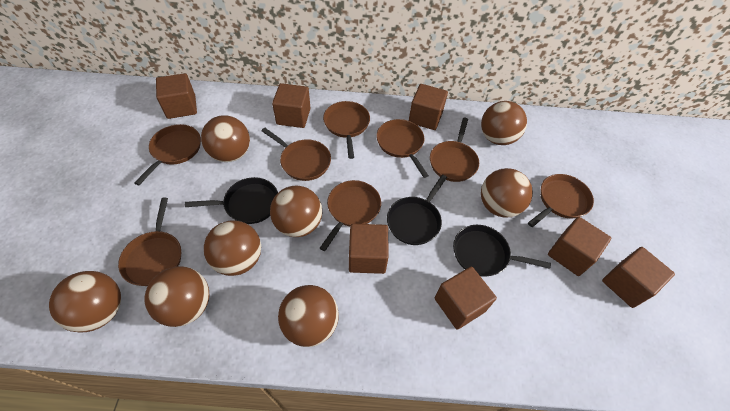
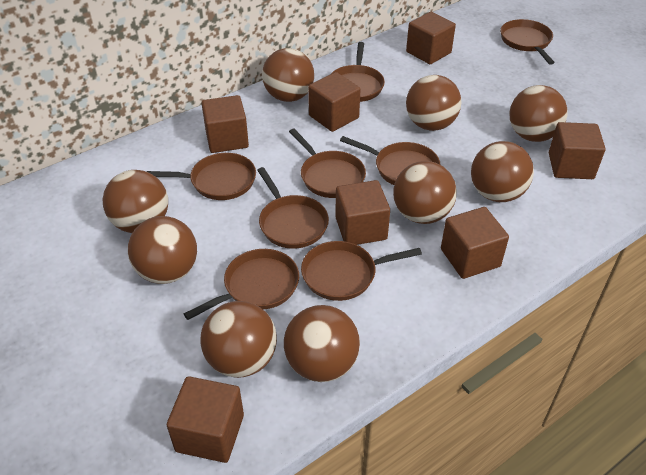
black pan: 3 -> 0
brown ball: 8 -> 9

